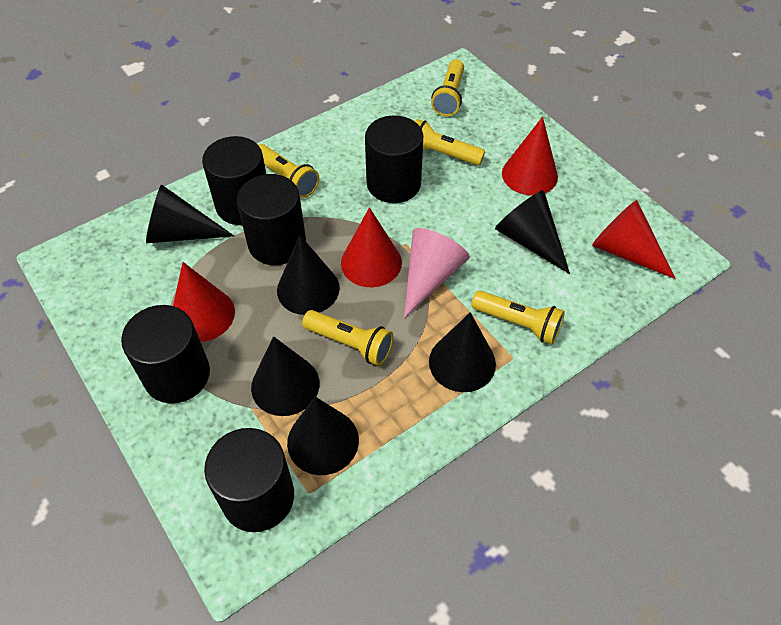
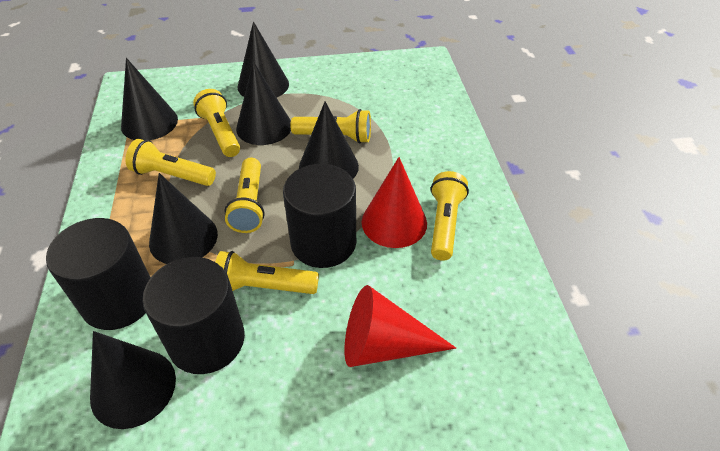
black cylinder: 5 -> 3
pink cone: 1 -> 0
red cone: 4 -> 2
yellow flashlight: 5 -> 6

